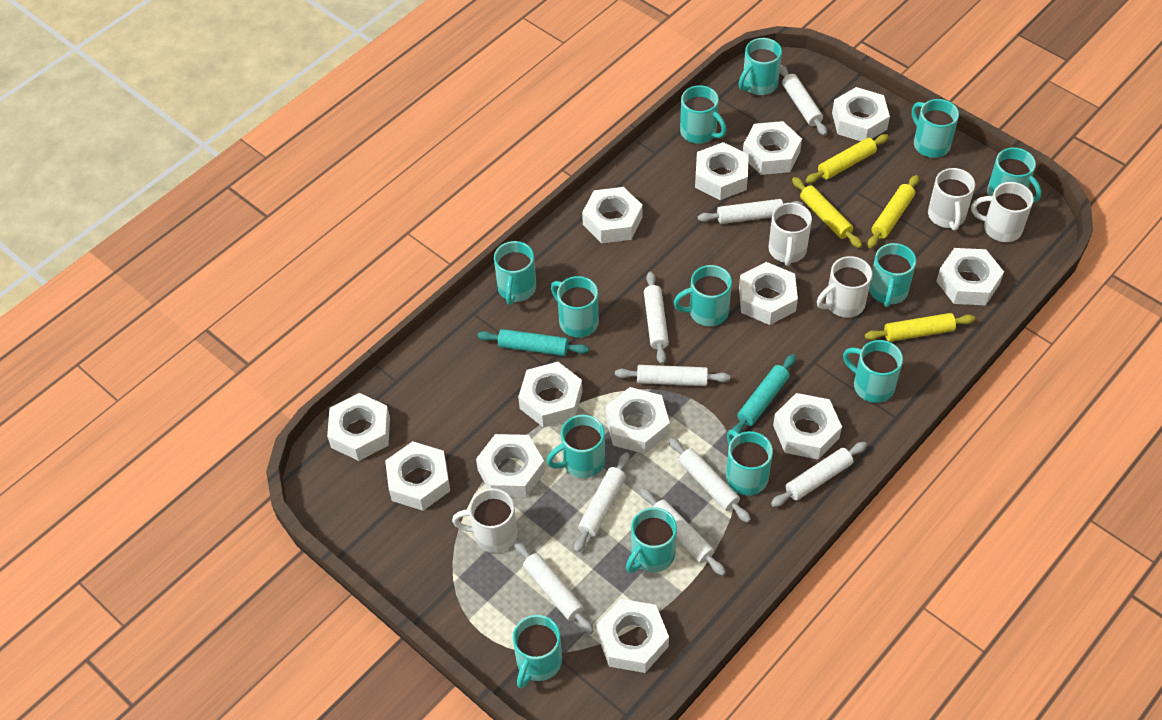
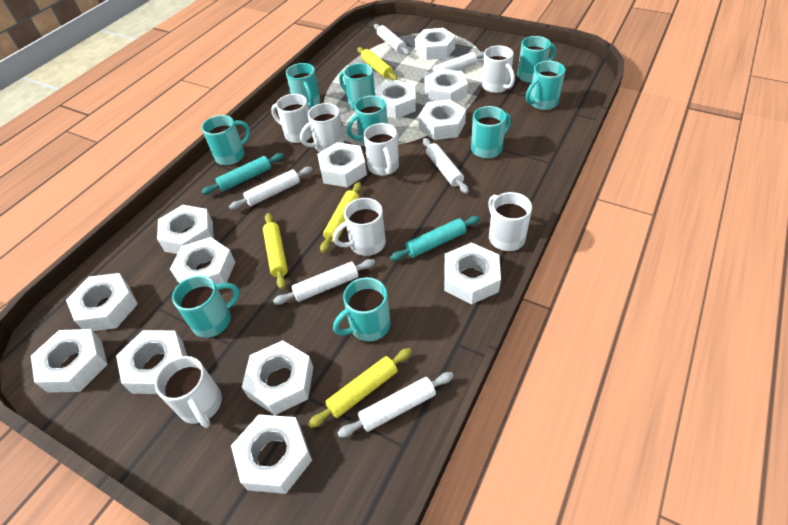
turquoise mug: 13 -> 9
white mug: 5 -> 7
white rolling pin: 9 -> 6

